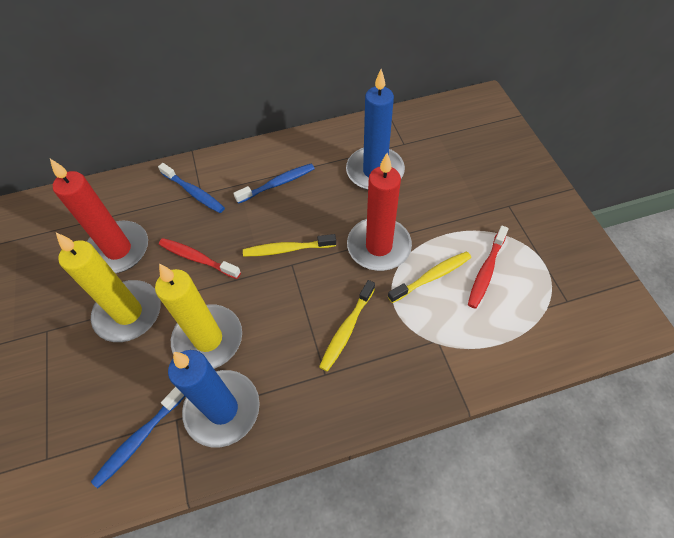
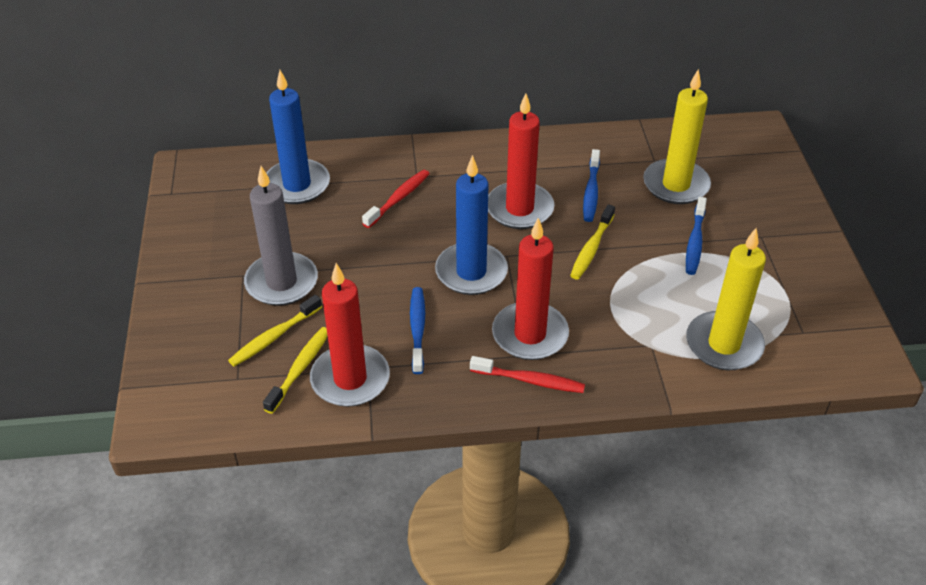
grey candle: 0 -> 1
red candle: 2 -> 3

